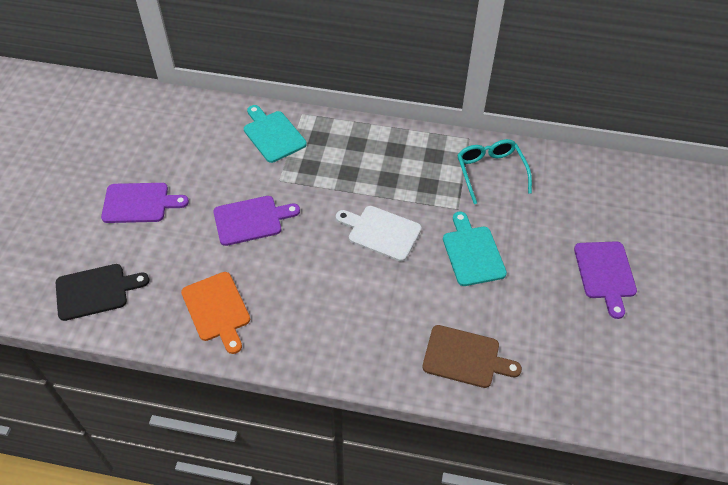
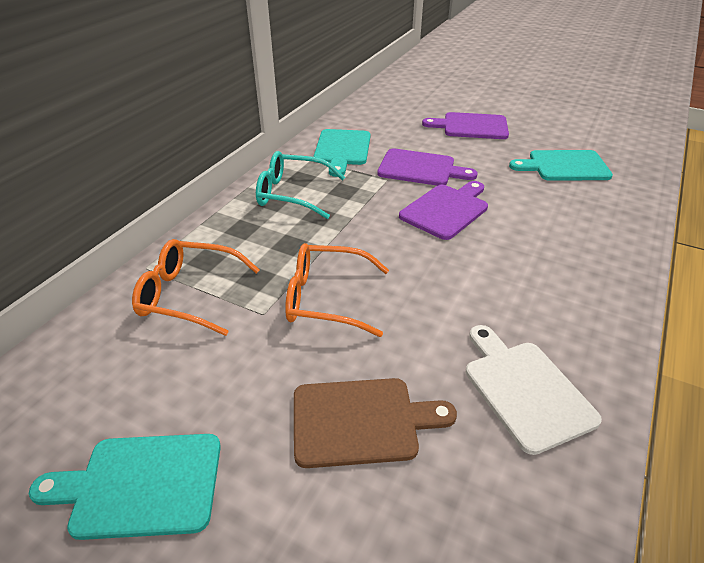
black cutting board: 1 -> 0
orange cutting board: 1 -> 0
orange glasses: 0 -> 2
turquoise cutting board: 2 -> 3

